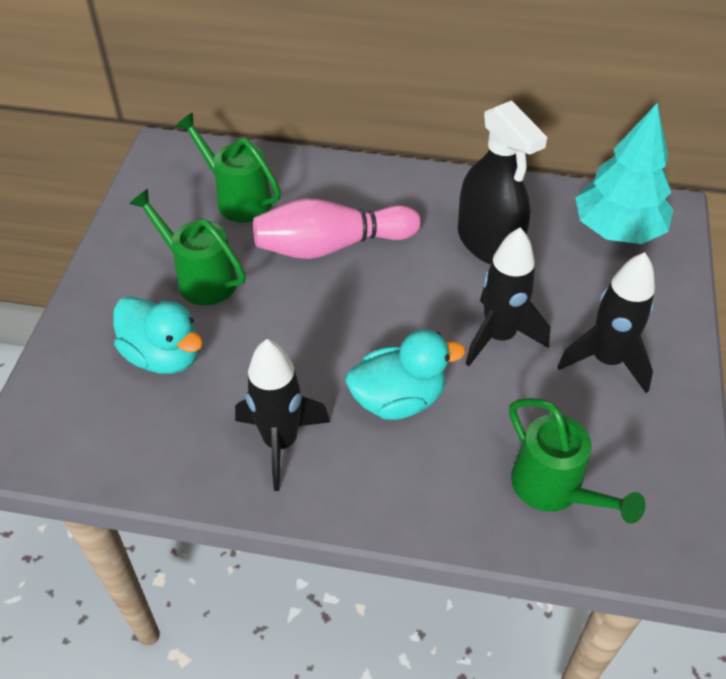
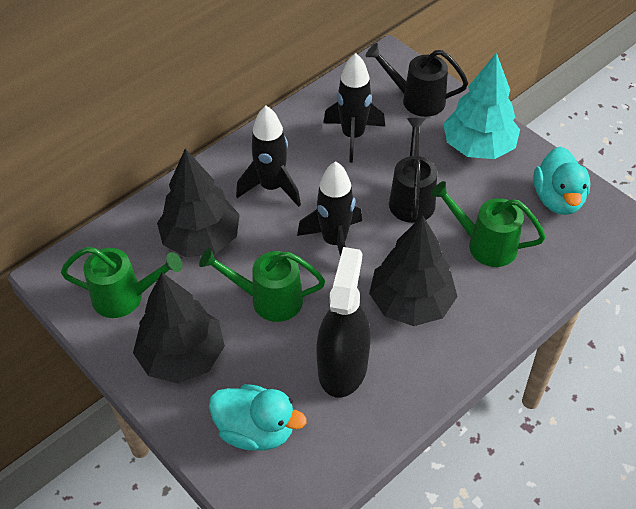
black tree: 0 -> 3
black watering can: 0 -> 2
pink bowling pin: 1 -> 0

